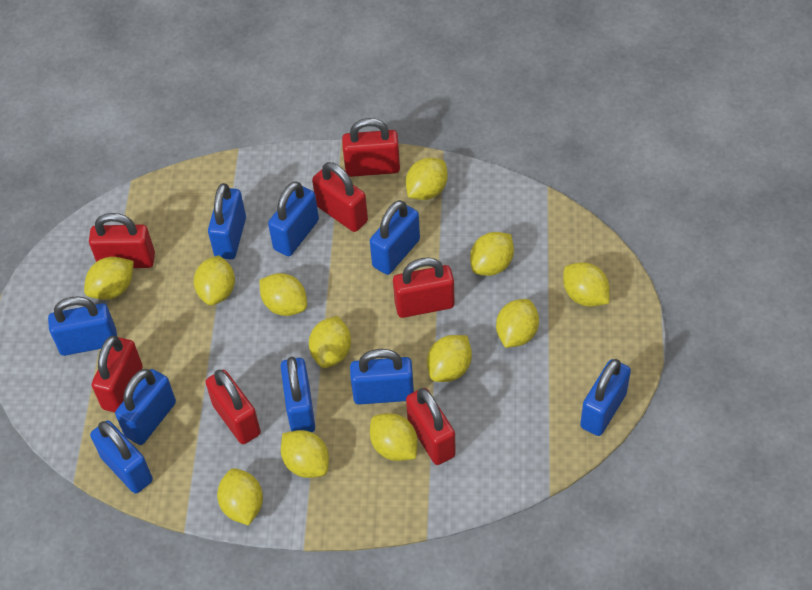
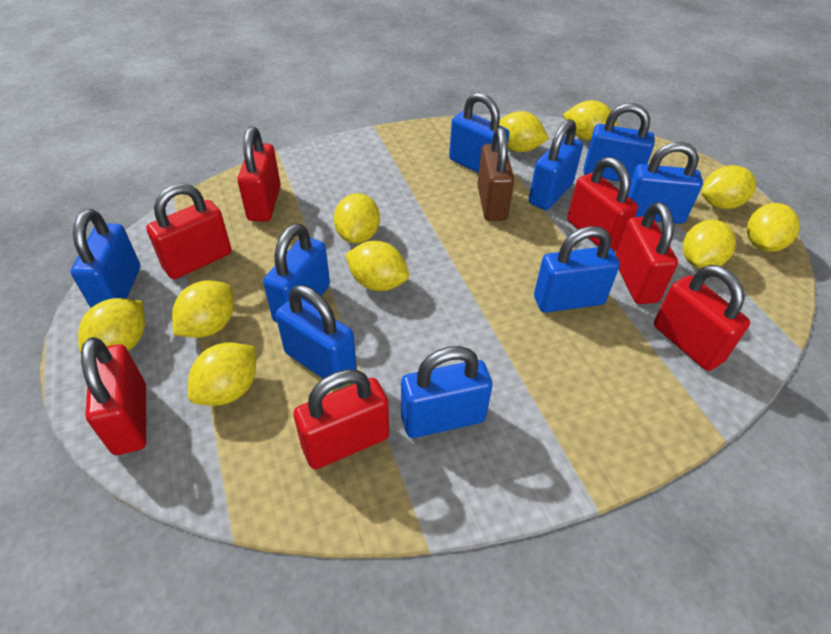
brown padlock: 0 -> 1
yellow lemon: 12 -> 10

